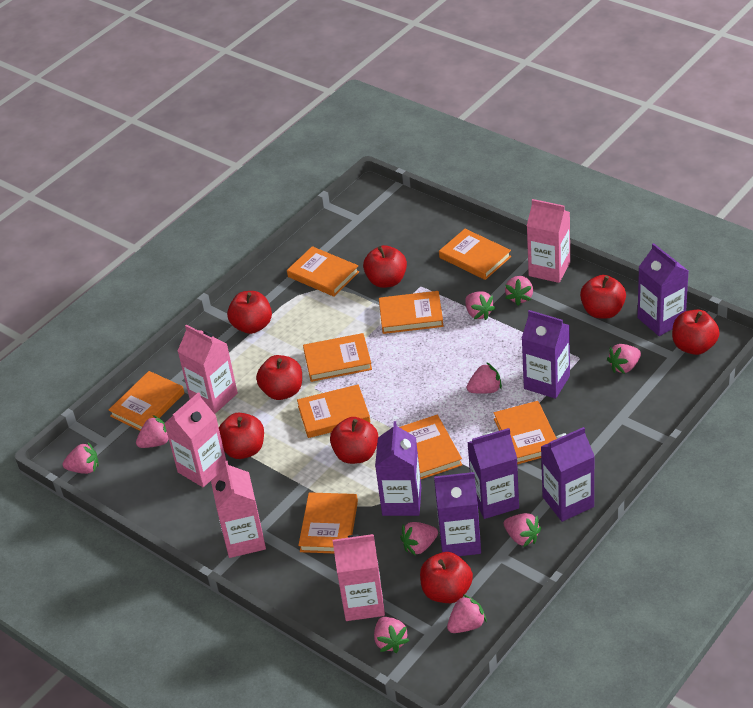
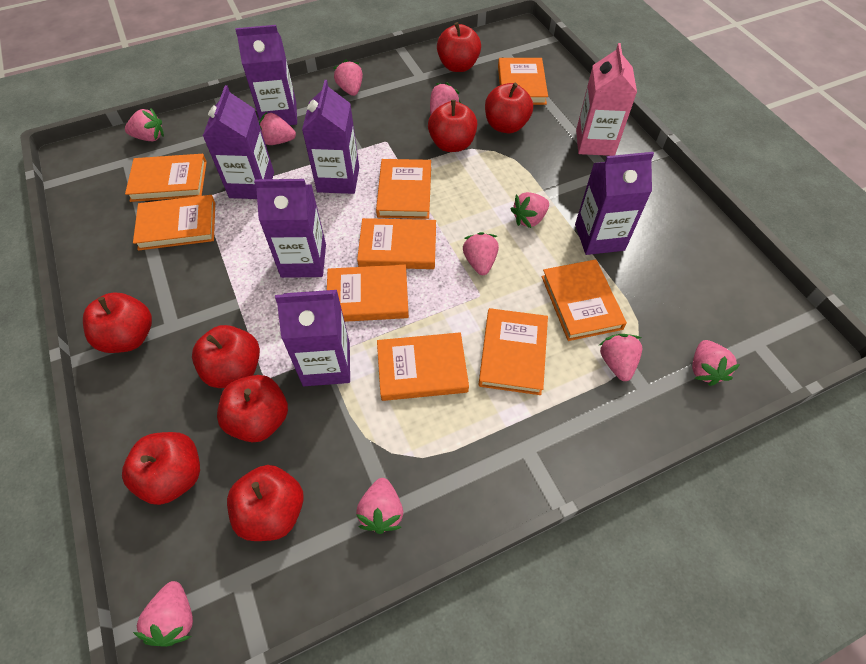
pink carton: 5 -> 1

